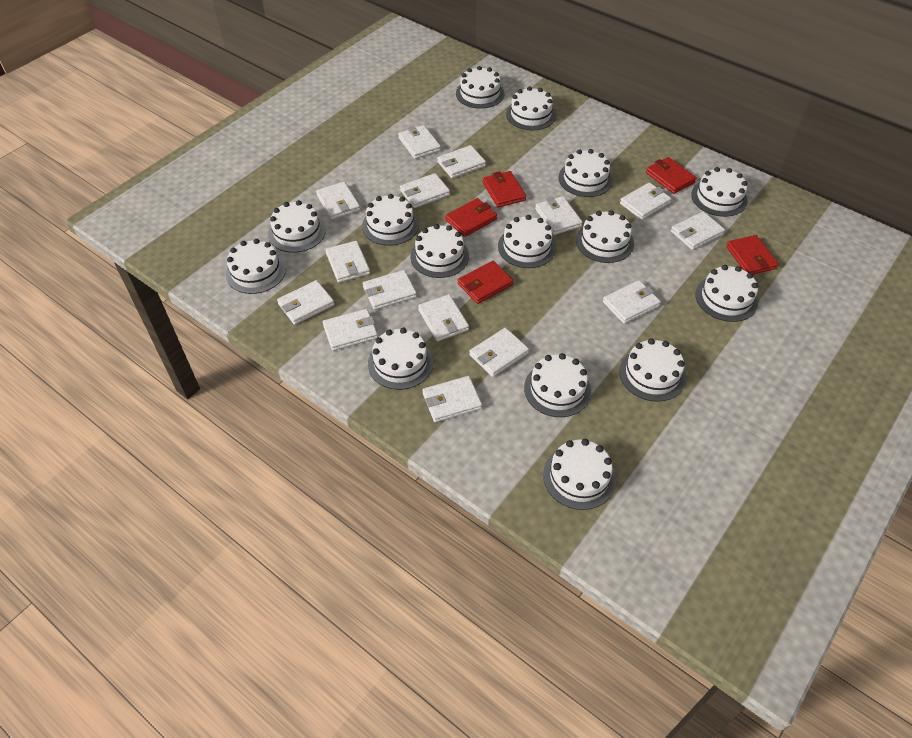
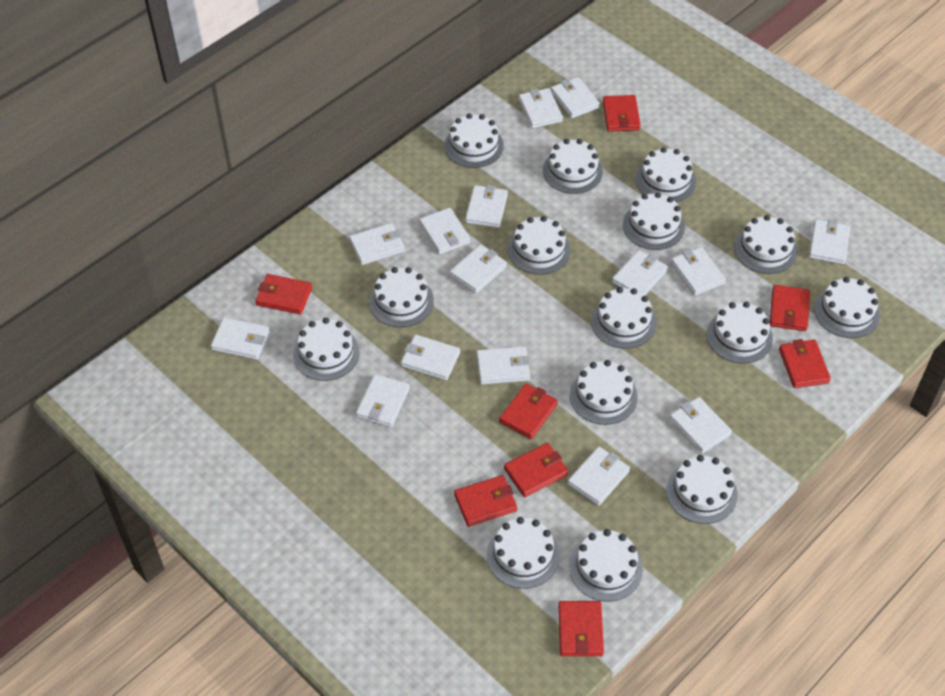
red wallet: 5 -> 8

